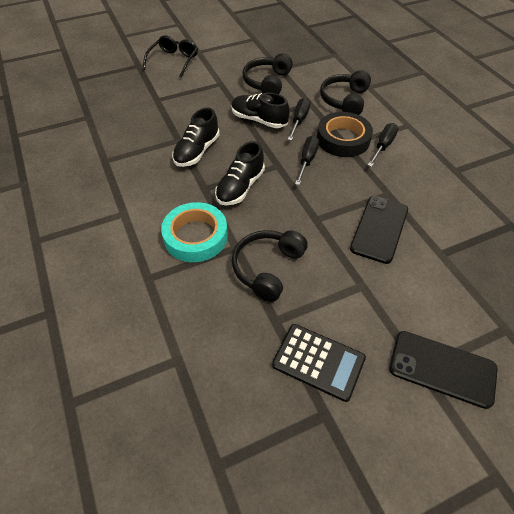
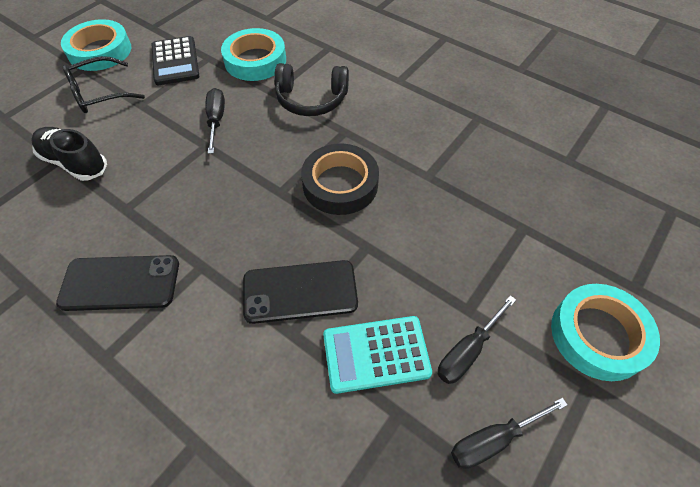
black headphones: 3 -> 1
black shoe: 3 -> 1
turquoise calculator: 0 -> 1
turquoise tape: 1 -> 3

